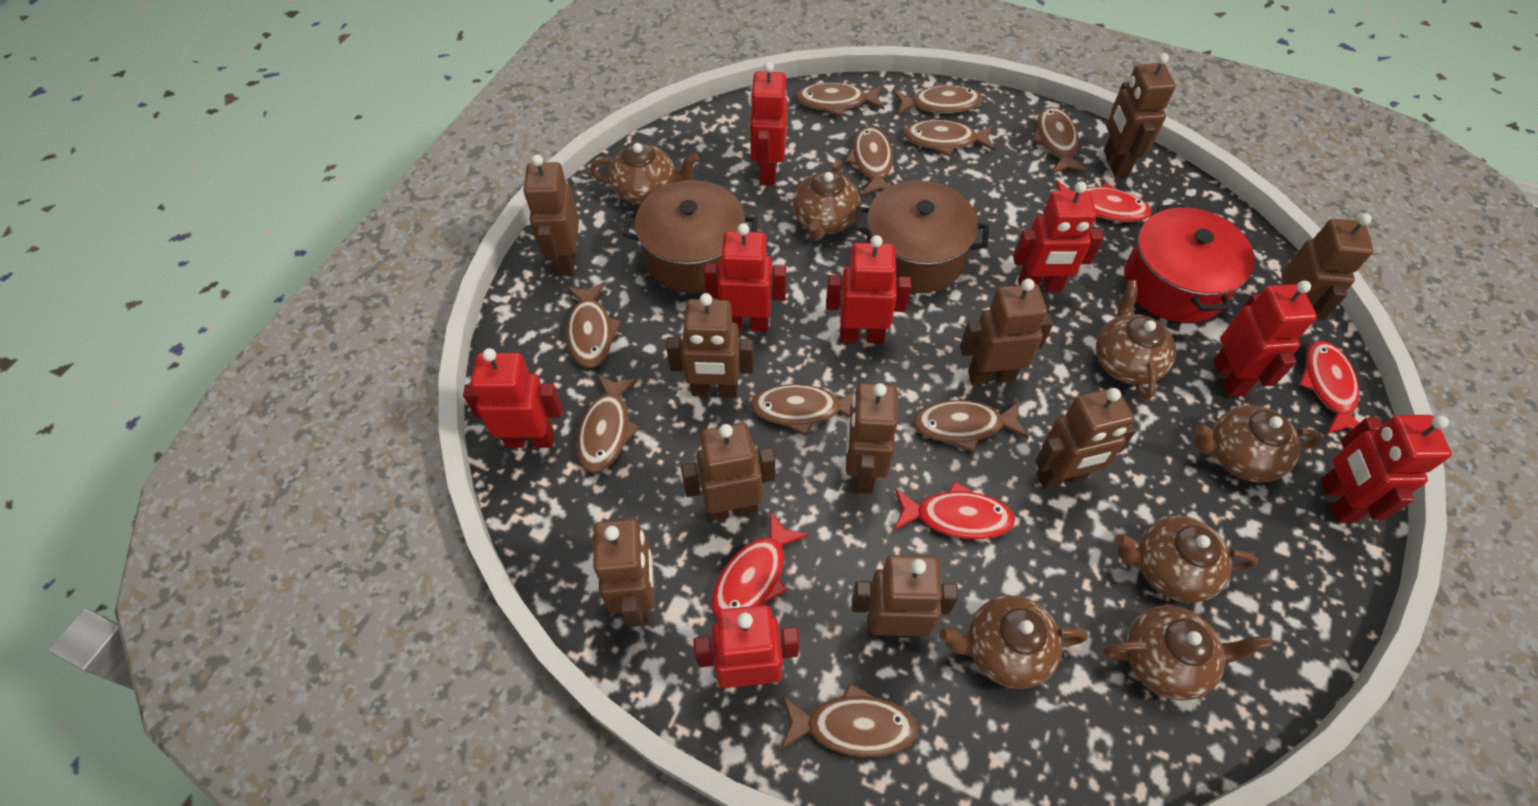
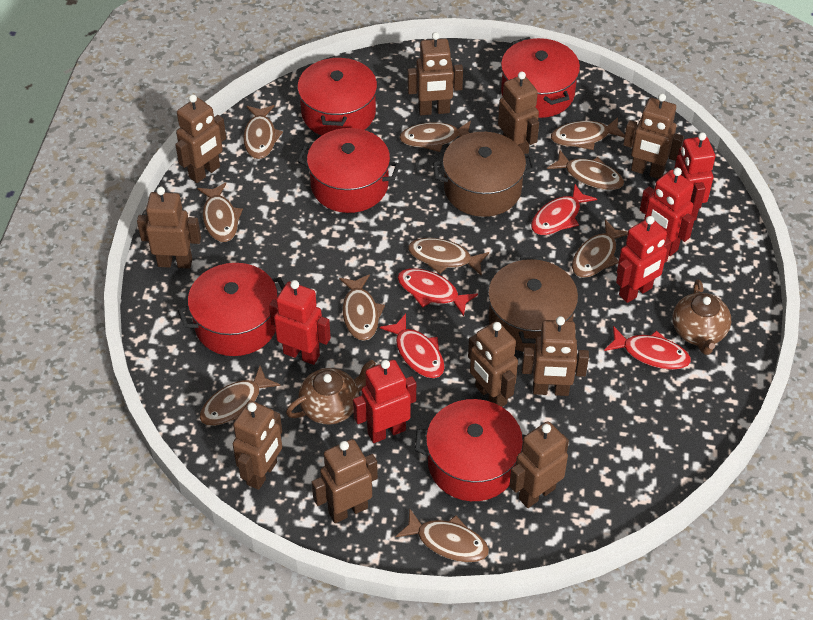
brown teapot: 7 -> 2
red pot: 1 -> 5
red robot: 8 -> 5

